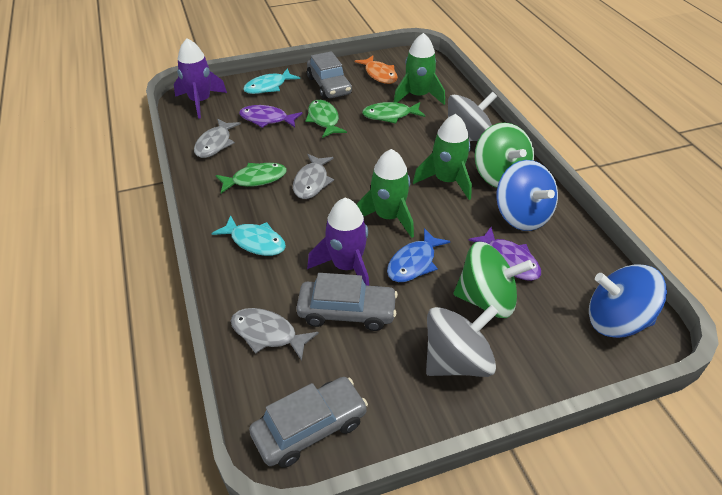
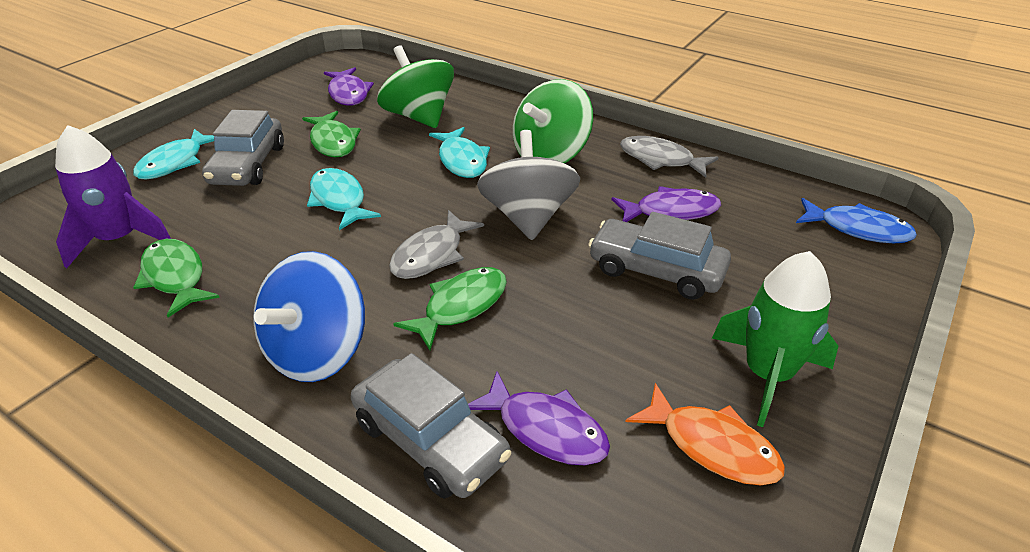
blue spinning top: 2 -> 1
green rocket: 3 -> 1
grey fish: 3 -> 2
grey spinning top: 2 -> 1
purple fish: 2 -> 3
purple rocket: 2 -> 1
turquoise fish: 2 -> 3

